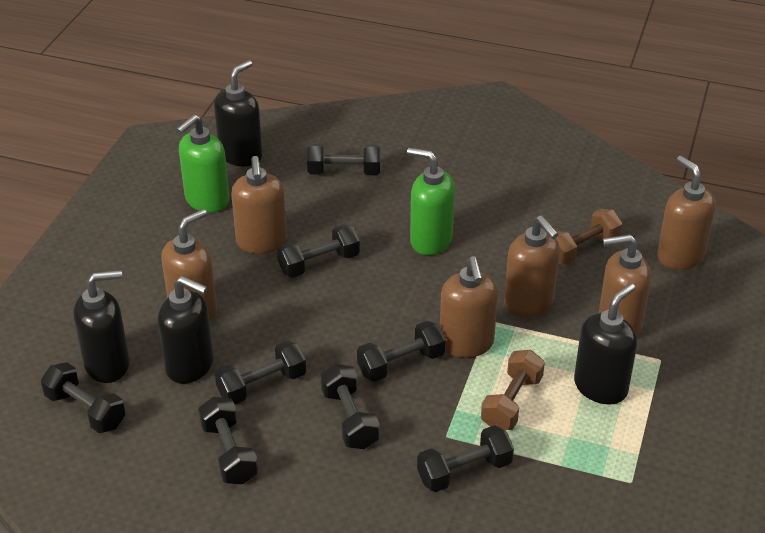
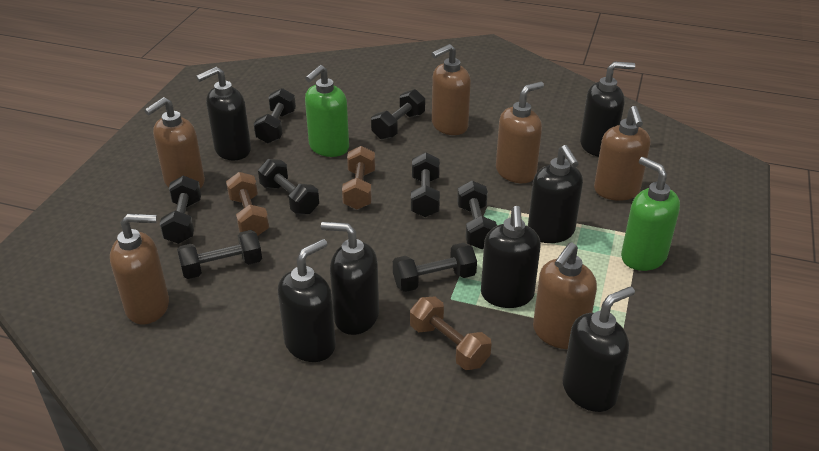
black soap dispenser: 4 -> 7
brown dumbbell: 2 -> 3

